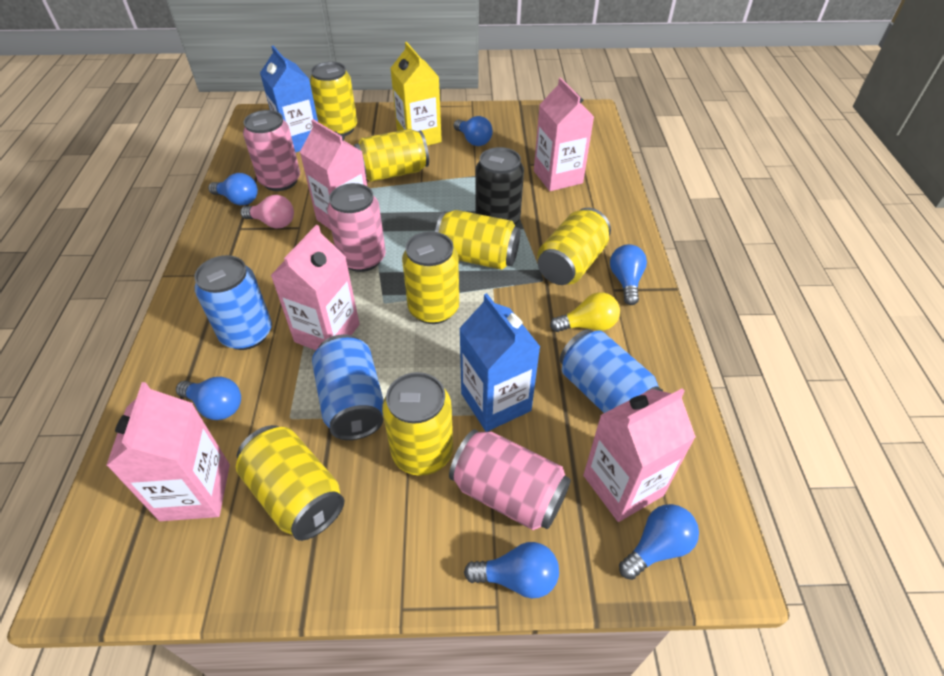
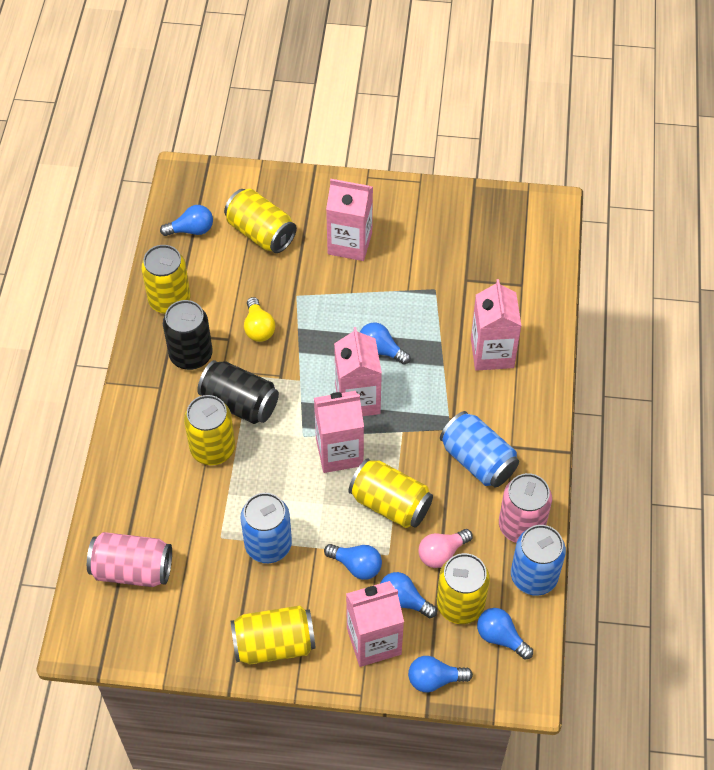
black can: 1 -> 2
blue carton: 2 -> 0
pink can: 3 -> 2
yellow can: 7 -> 6
yellow carton: 1 -> 0

